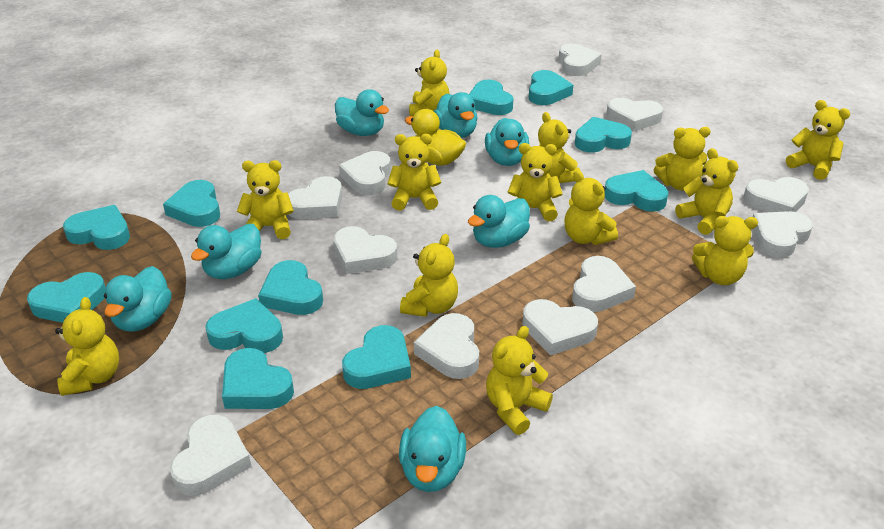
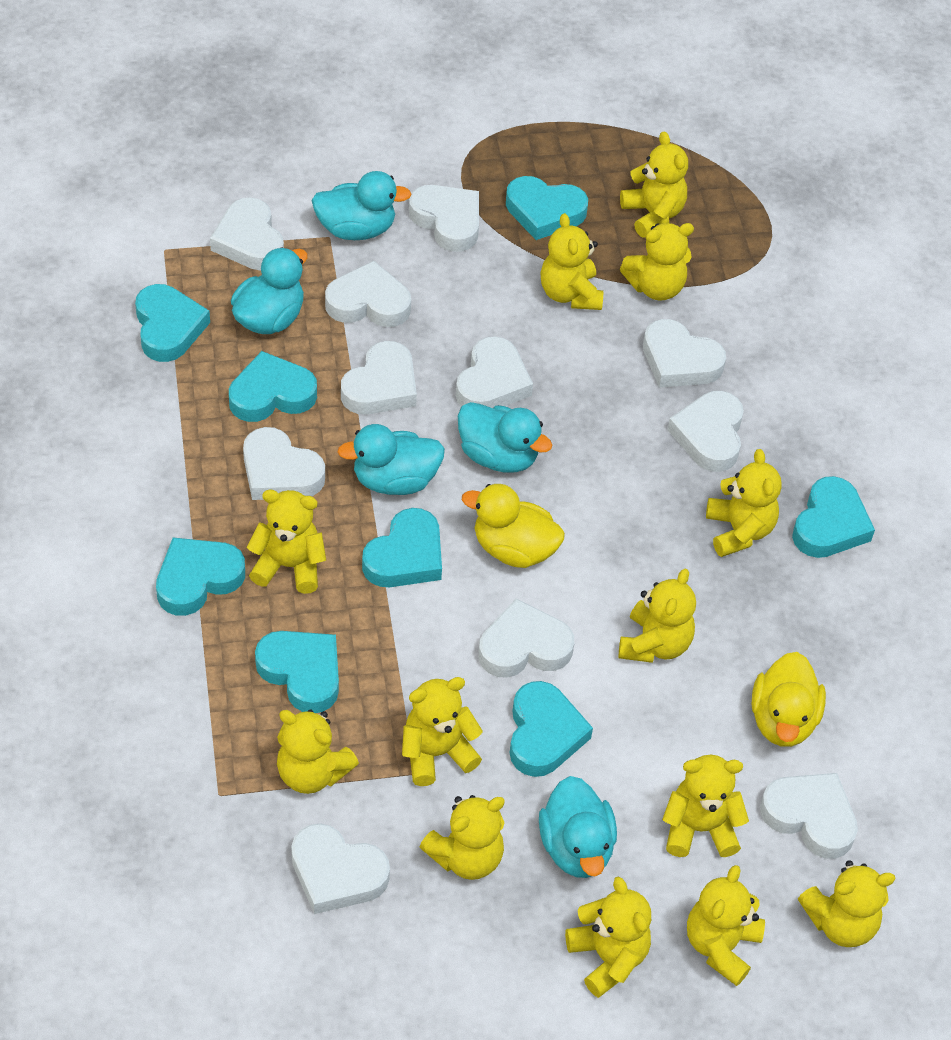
turquoise duck: 7 -> 5
turquoise heart: 11 -> 8
yellow duck: 1 -> 2

